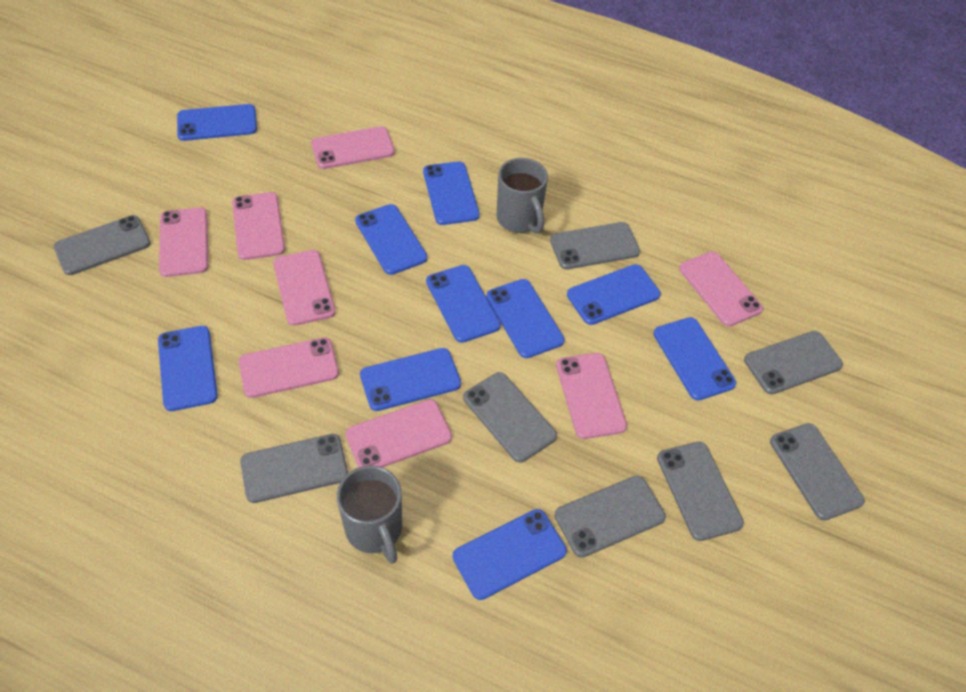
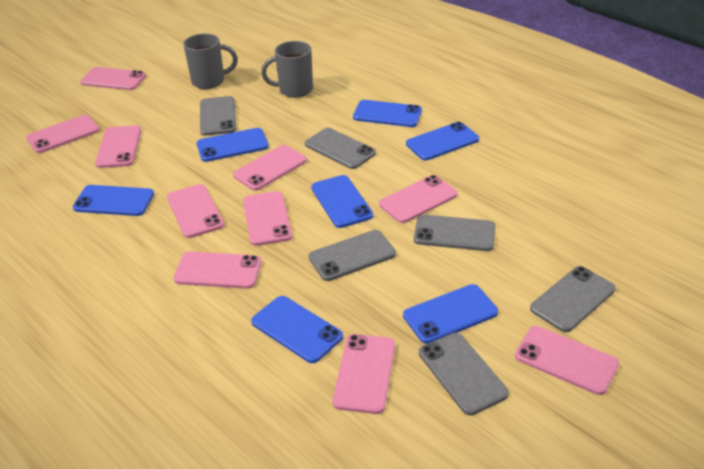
blue phone: 10 -> 7
grey phone: 8 -> 6
pink phone: 8 -> 10

